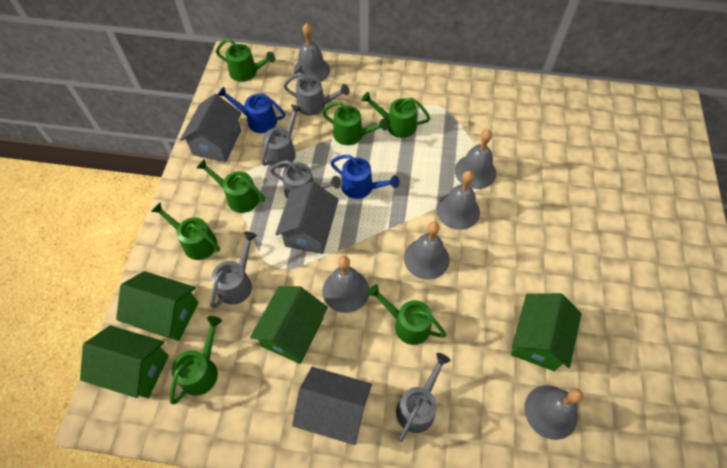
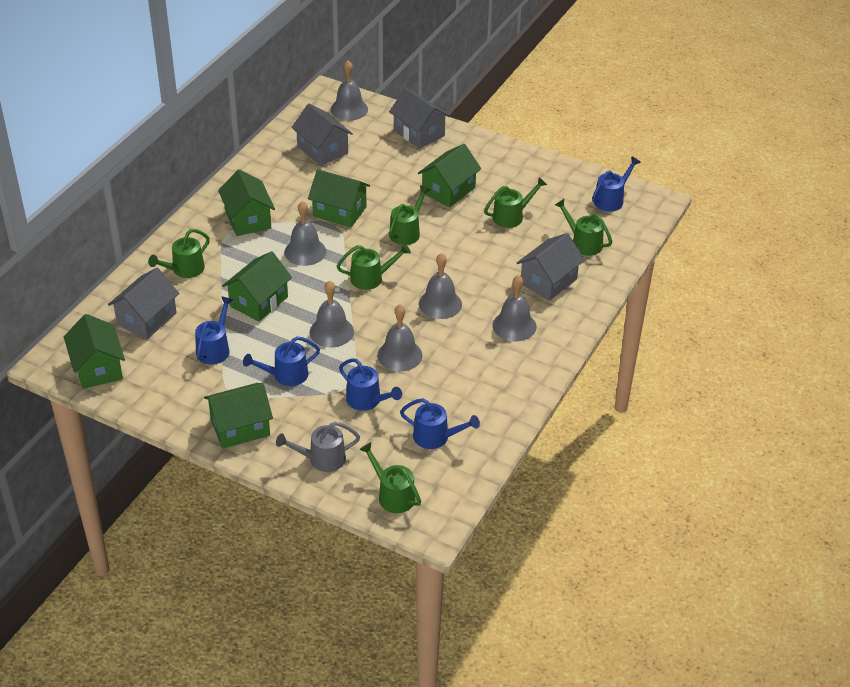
blue watering can: 2 -> 5
green house: 4 -> 6
green watering can: 7 -> 6
grey house: 3 -> 4
grey watering can: 5 -> 1

